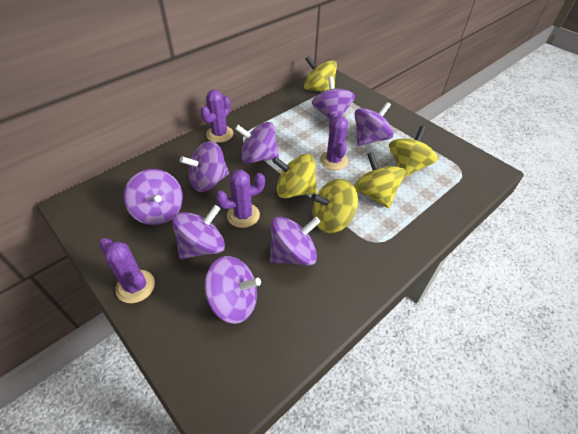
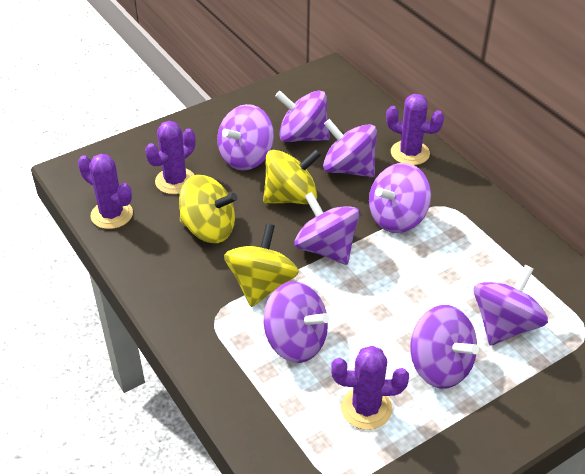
yellow spinning top: 5 -> 3

